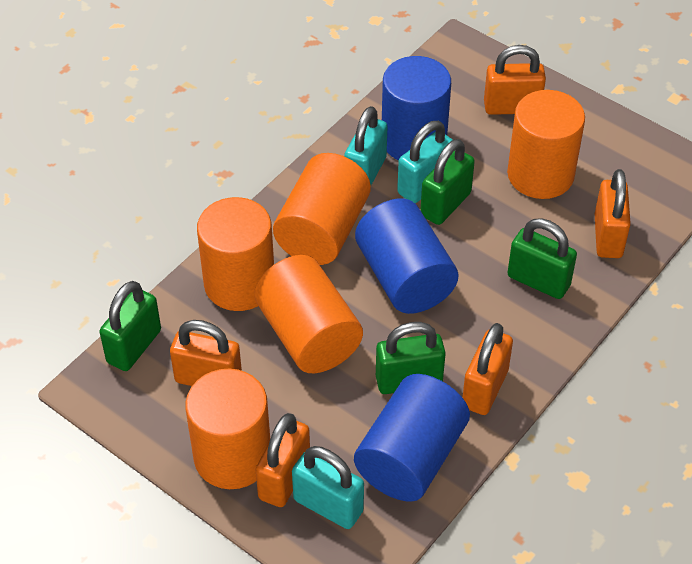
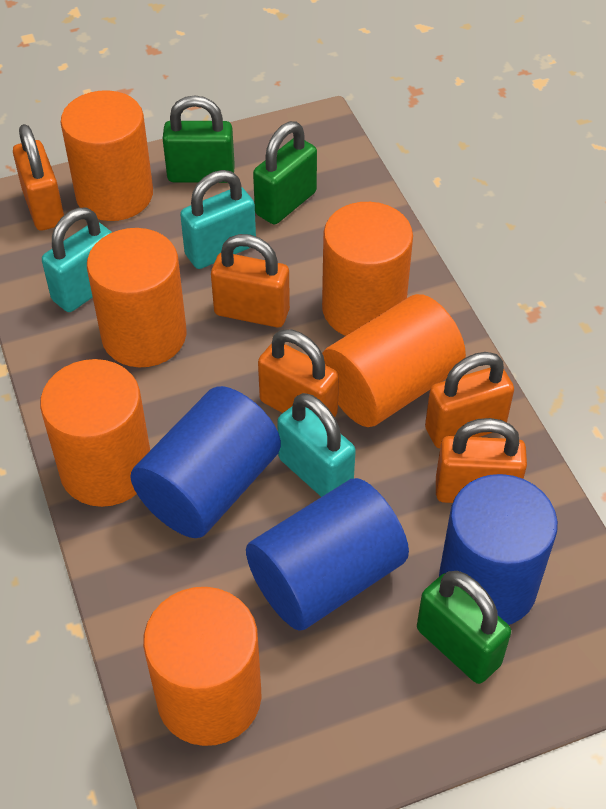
green padlock: 4 -> 3
orange cylinder: 5 -> 6

